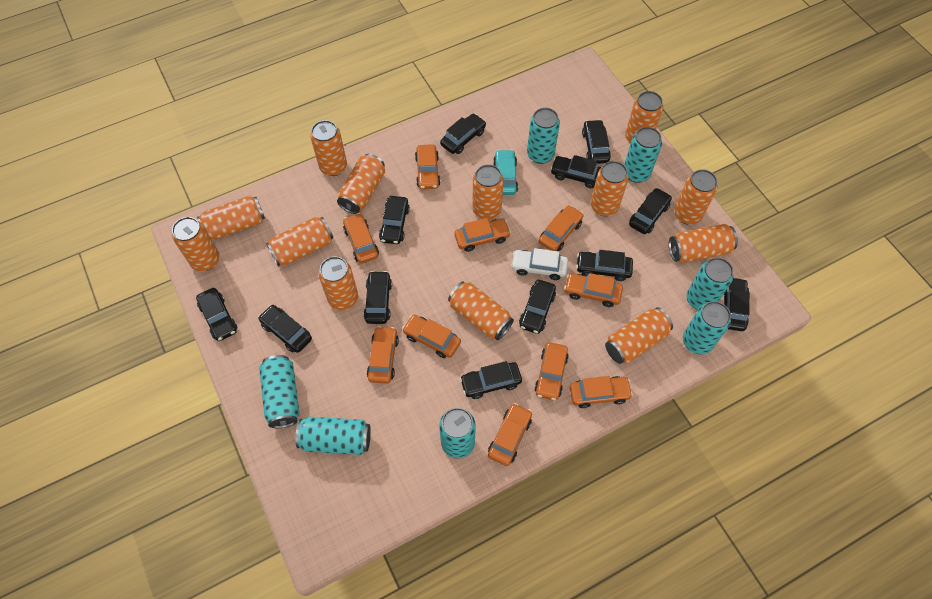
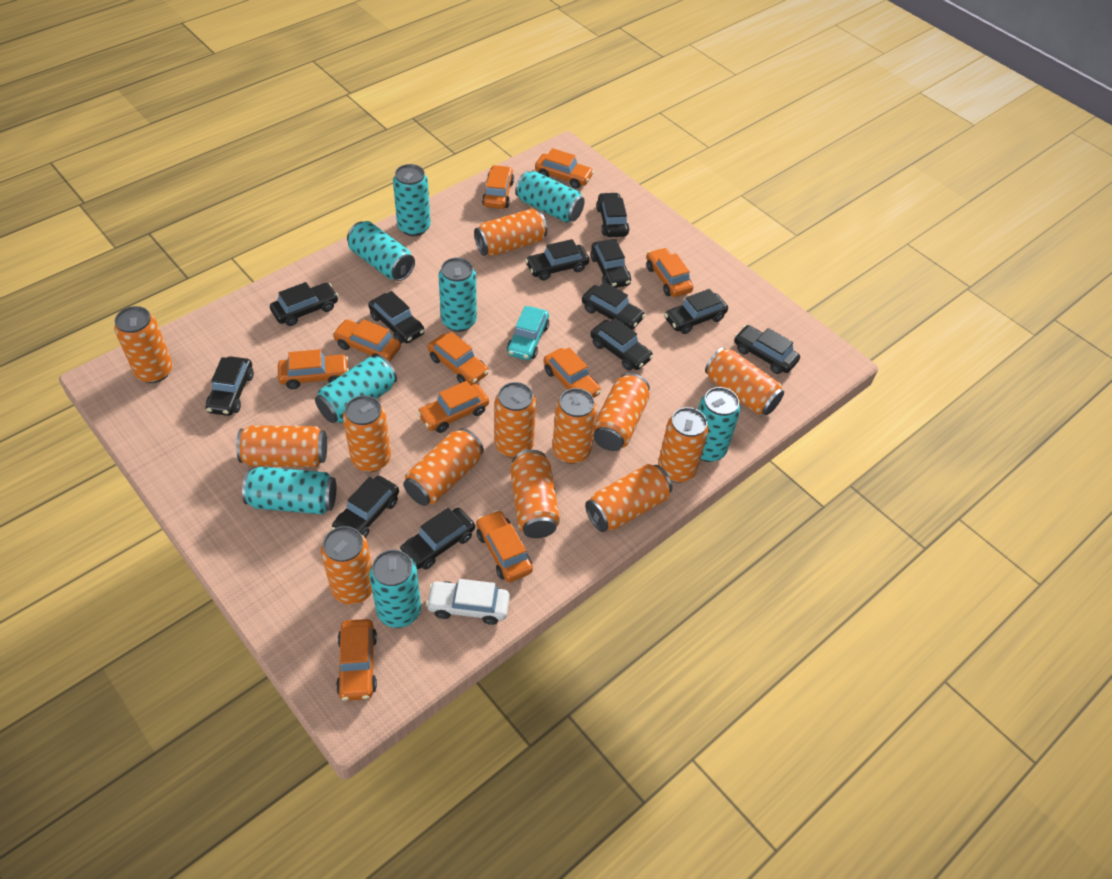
turquoise can: 7 -> 8

